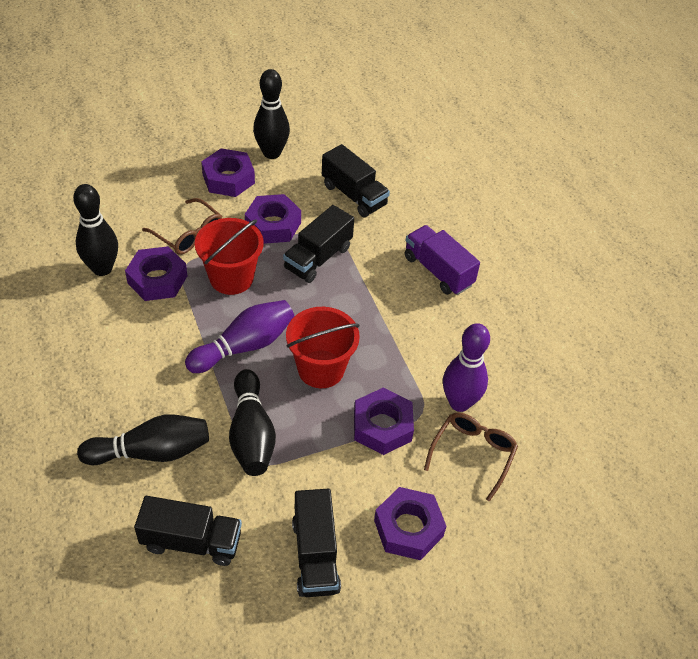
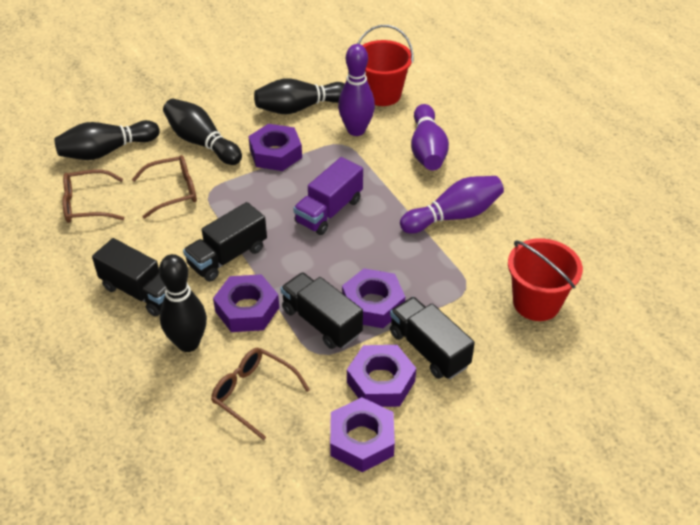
brown glasses: 2 -> 3
purple bowling pin: 2 -> 3

